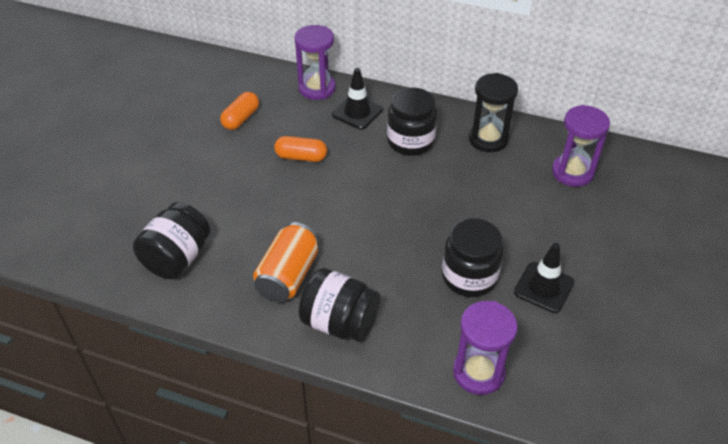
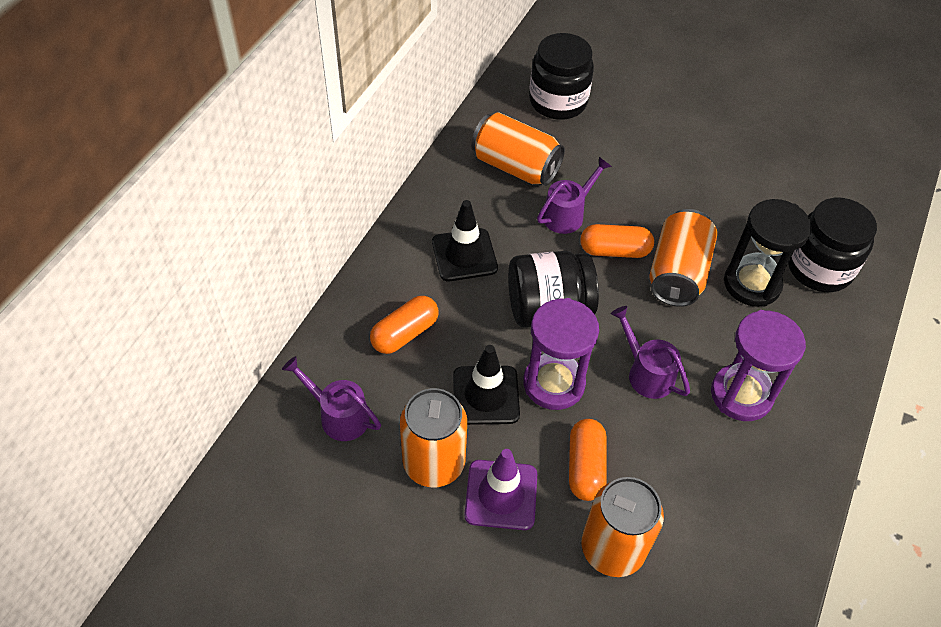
black jar: 4 -> 3
orange can: 1 -> 4
orange capsule: 2 -> 3
purple hourglass: 3 -> 2
purple traffic cone: 0 -> 1
purple watering can: 0 -> 3

